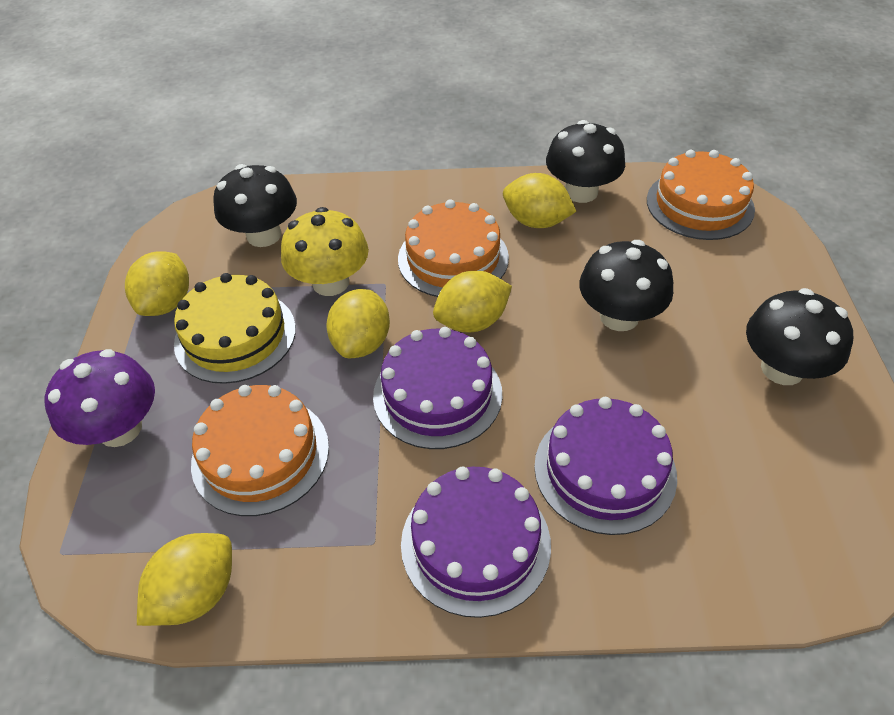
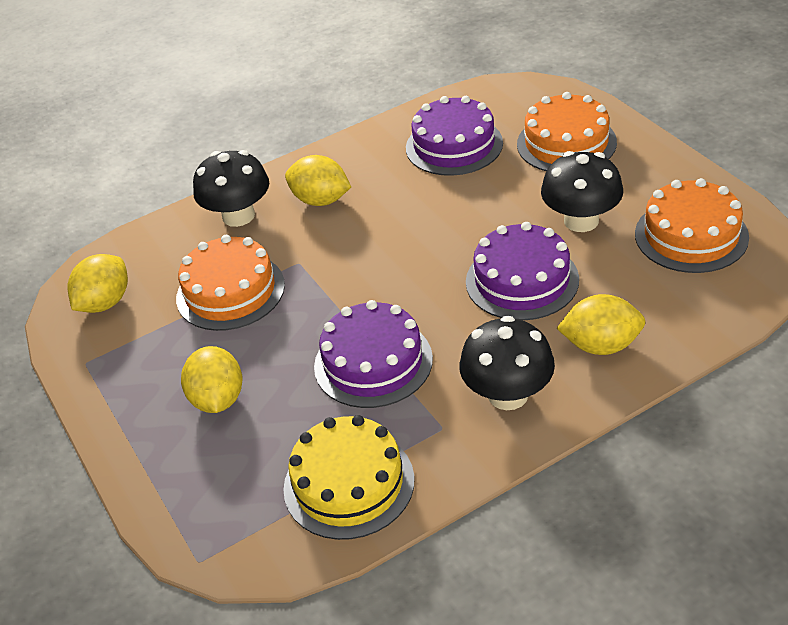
black mushroom: 4 -> 3
purple mushroom: 1 -> 0
yellow lemon: 5 -> 4
yellow mushroom: 1 -> 0

